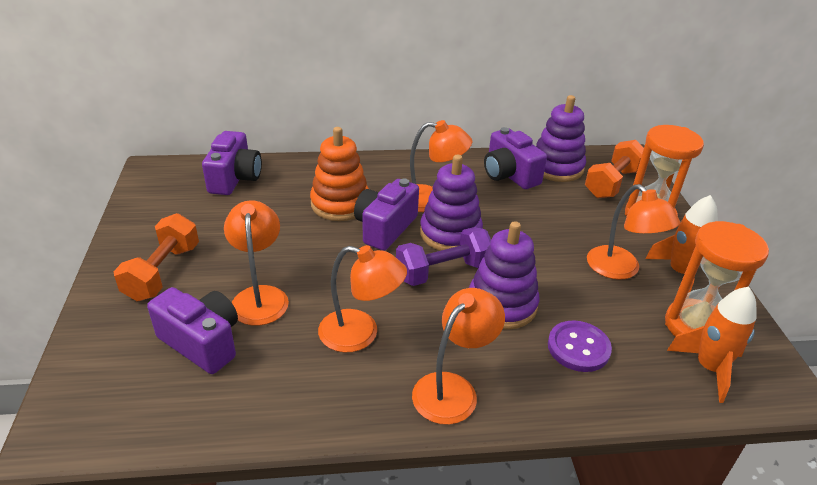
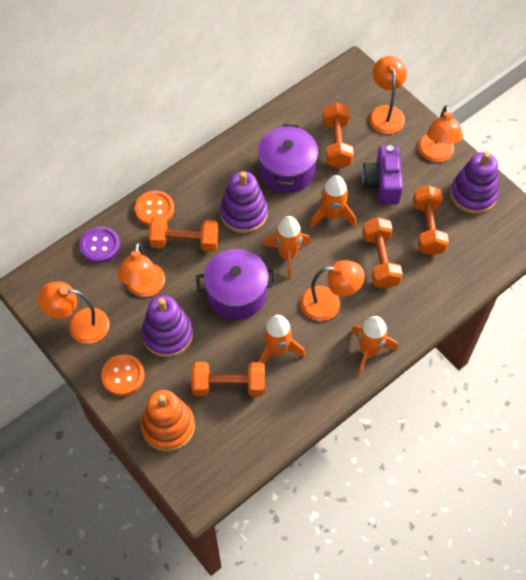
orange button: 0 -> 2
orange dumbbell: 2 -> 5
orange hourglass: 2 -> 0
orange rocket: 2 -> 4
purple camera: 4 -> 1
purple dumbbell: 1 -> 0
purple pot: 0 -> 2

